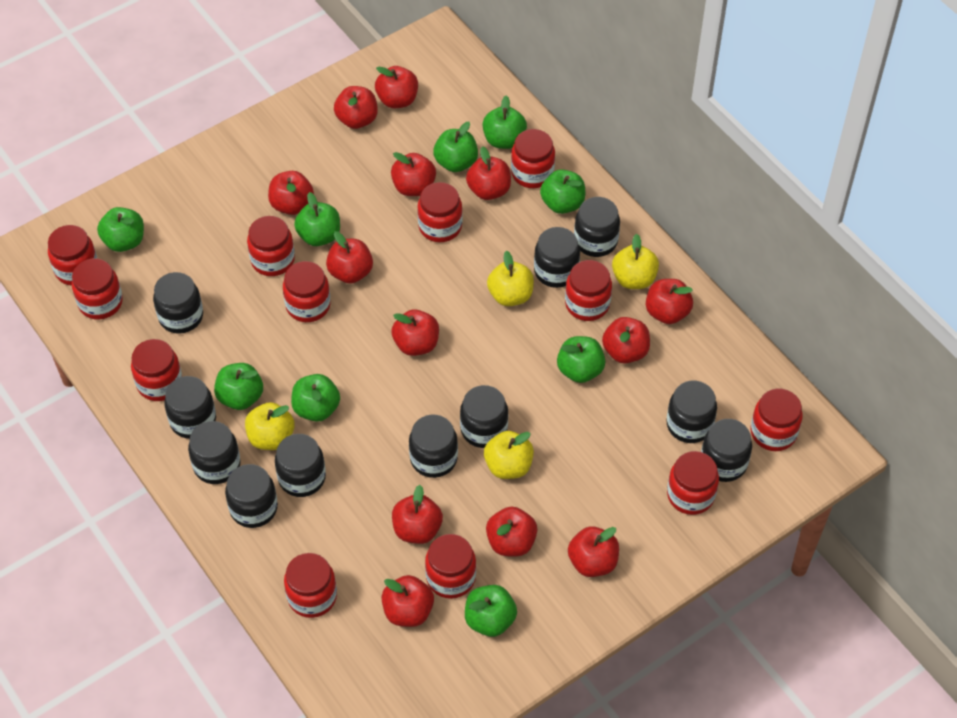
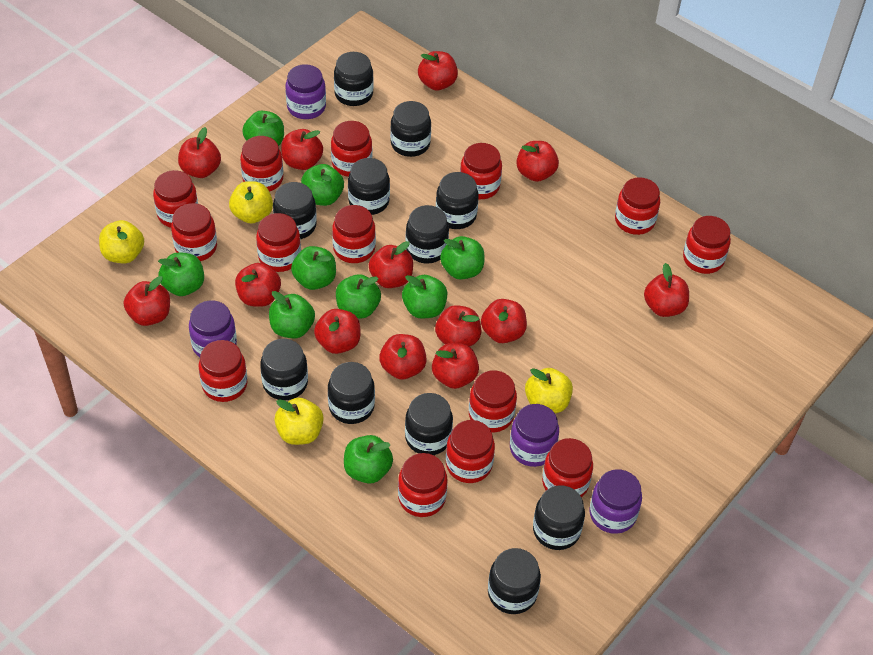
purple jar: 0 -> 4
red jar: 12 -> 14

